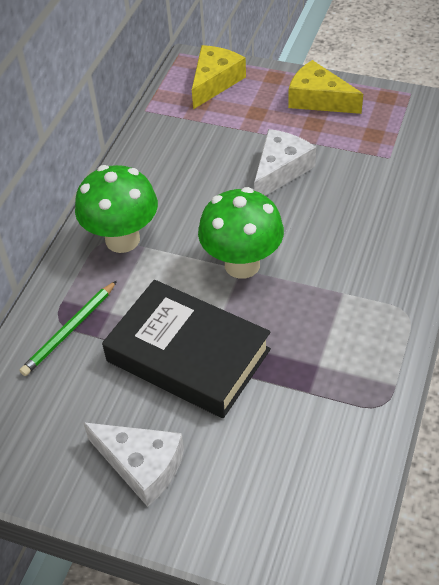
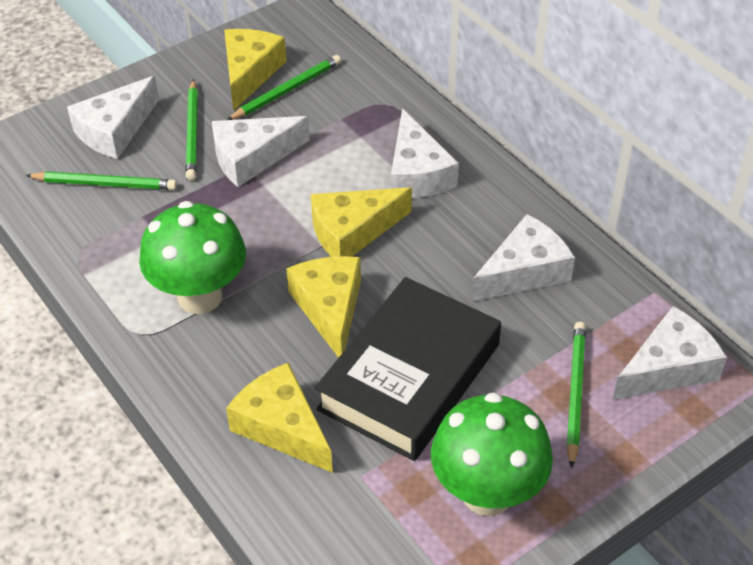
green pencil: 1 -> 4
white cheese: 2 -> 5
yellow cheese: 2 -> 4

